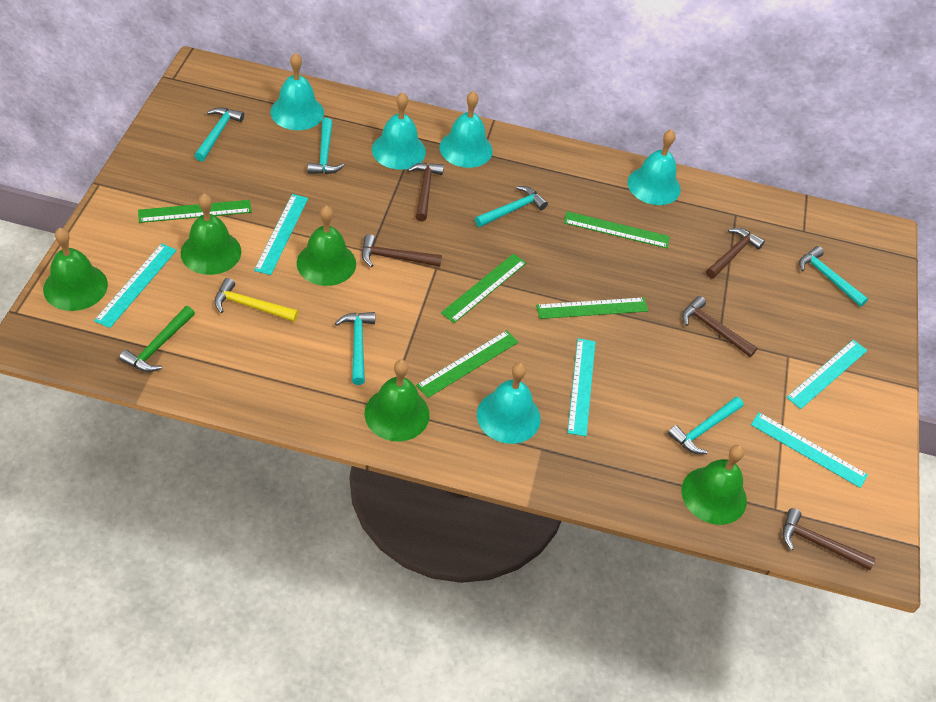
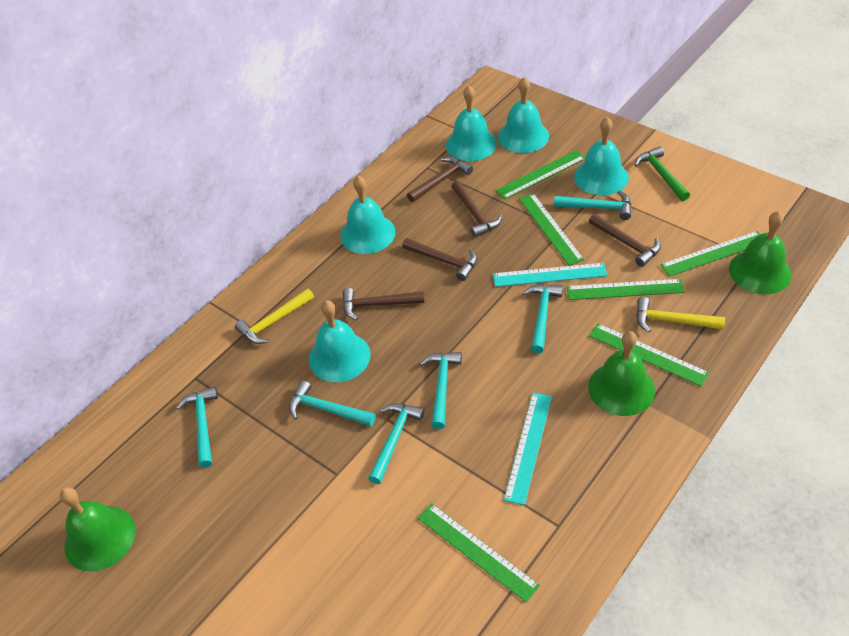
green bell: 5 -> 3
green ruler: 5 -> 6
turquoise ruler: 5 -> 2
yellow hammer: 1 -> 2

